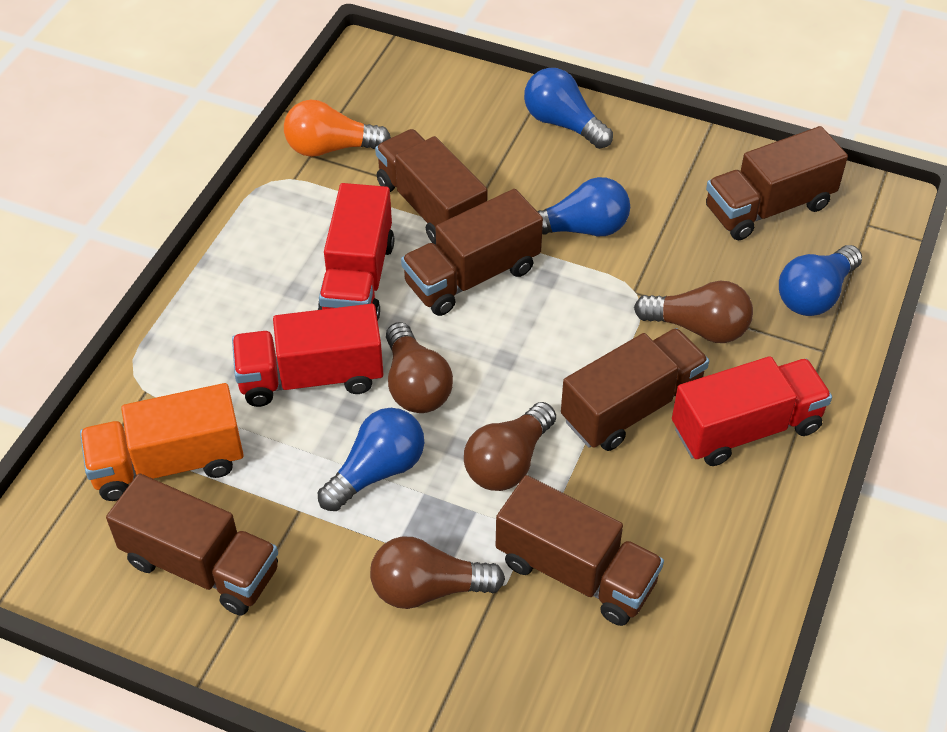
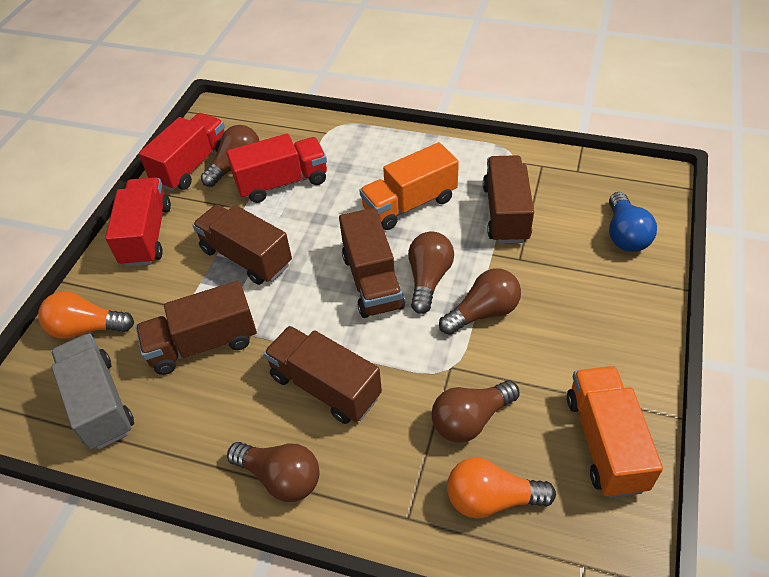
blue light bulb: 4 -> 1
brown light bulb: 4 -> 5
brown truck: 6 -> 5
grey truck: 0 -> 1
orange light bulb: 1 -> 2
orange truck: 1 -> 2

